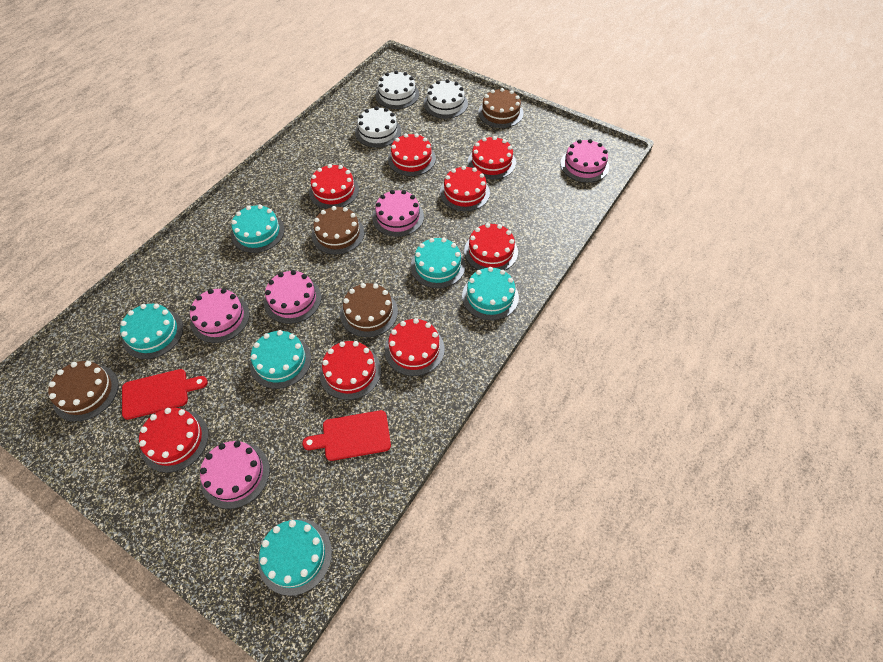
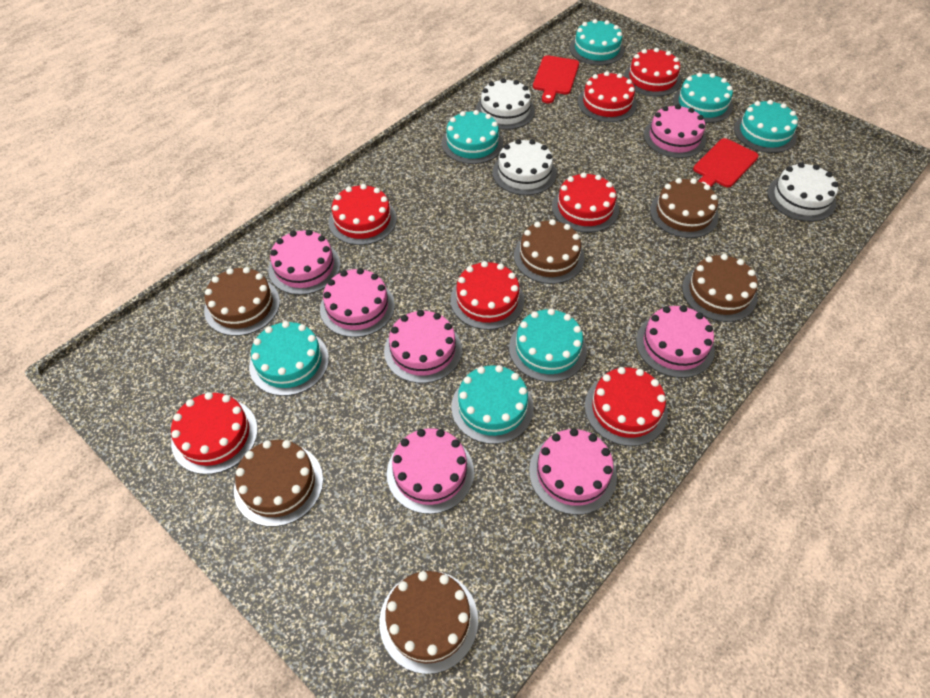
brown cake: 4 -> 6
pink cake: 5 -> 7
red cake: 8 -> 7
turquoise cake: 6 -> 7

